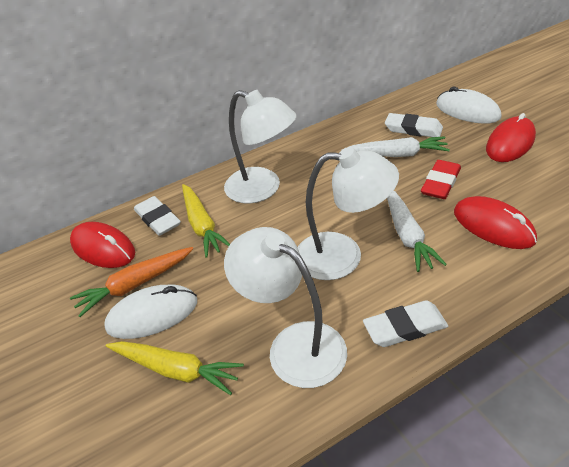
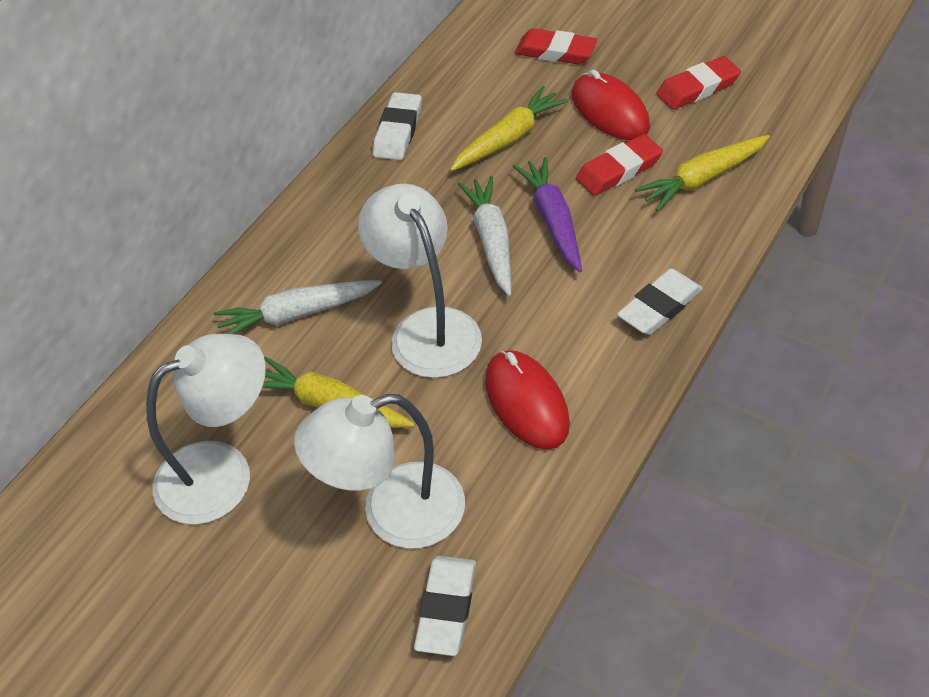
orange carrot: 1 -> 0
purple carrot: 0 -> 1
red eraser: 1 -> 3
red mouse: 3 -> 2
white mouse: 2 -> 0
yellow carrot: 2 -> 3

